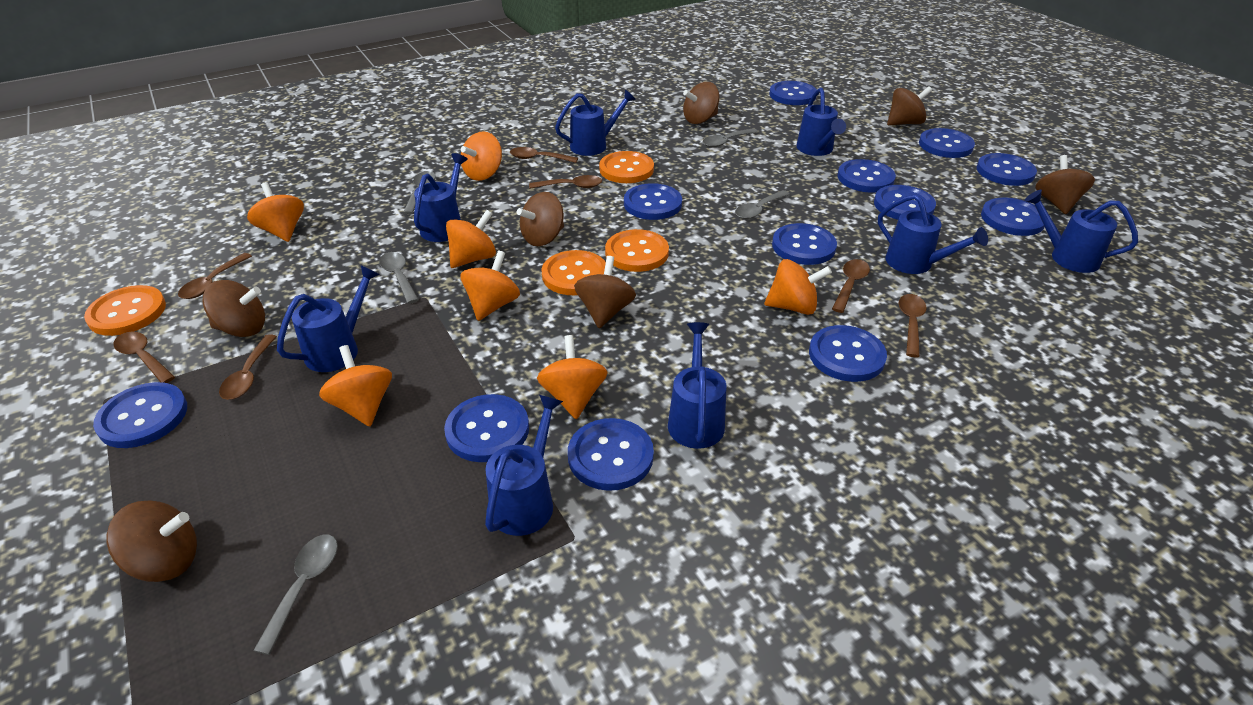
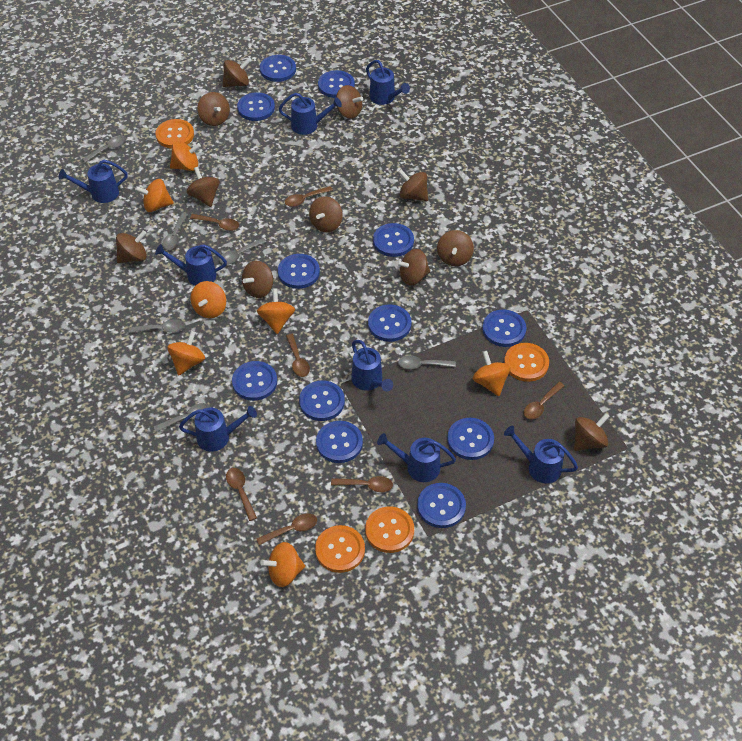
brown spinning top: 7 -> 11
grey spoon: 5 -> 6

